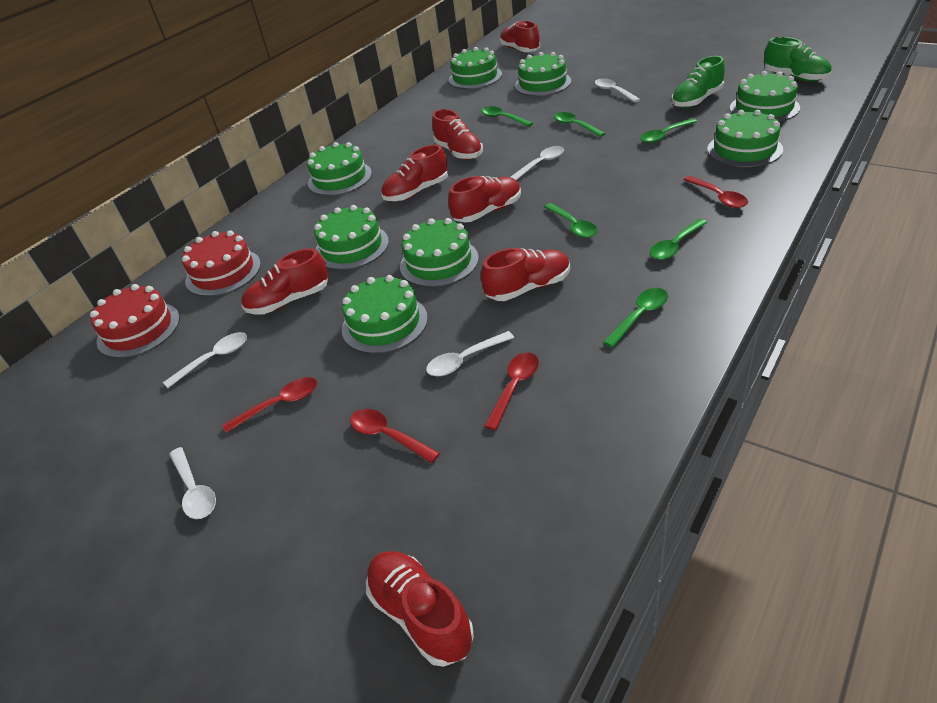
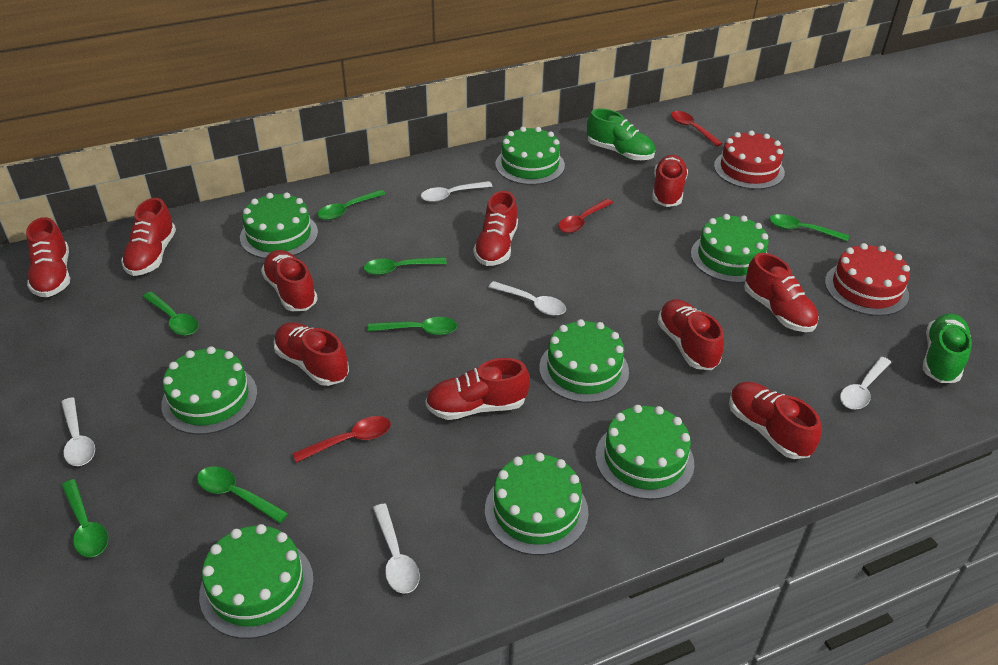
green spoon: 6 -> 7
red shoe: 7 -> 10
red spoon: 4 -> 3

